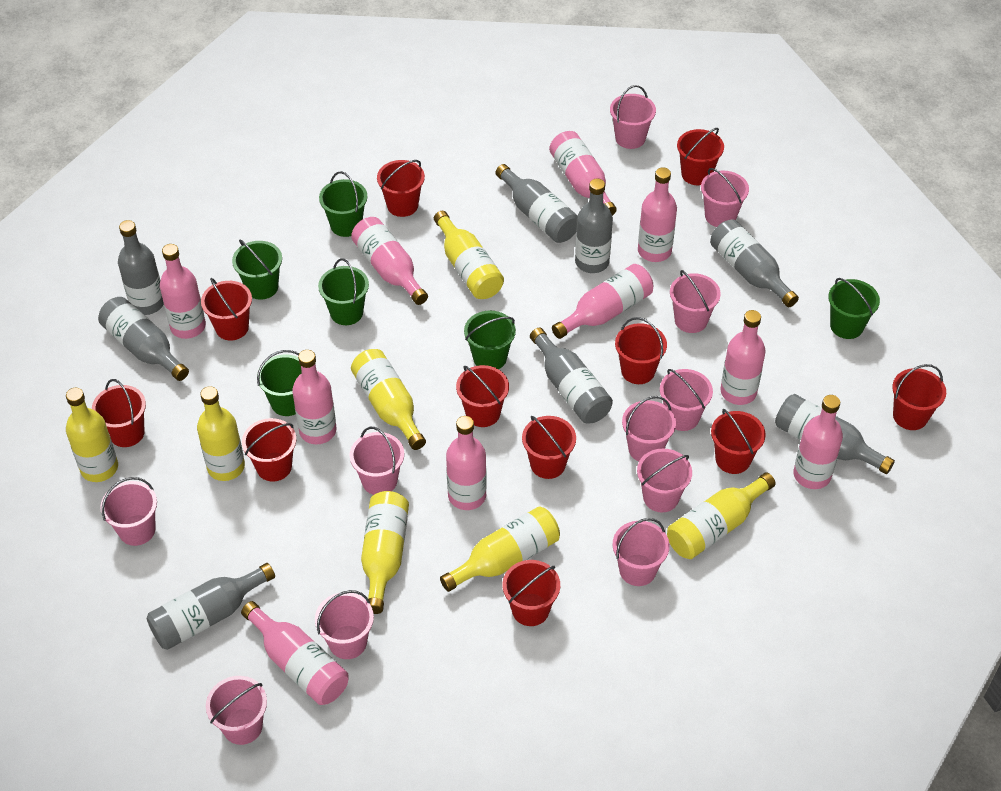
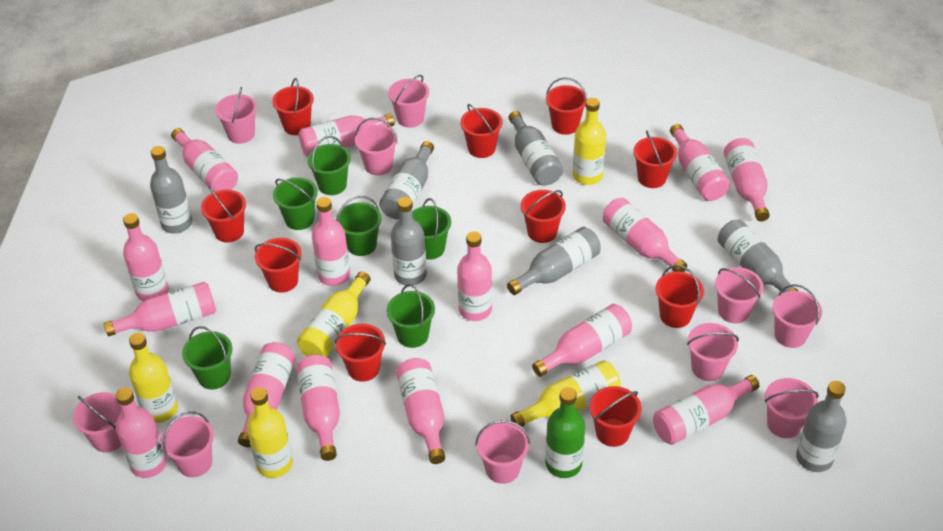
green bottle: 0 -> 1
grey bottle: 8 -> 7
pink bottle: 10 -> 15
pink bucket: 11 -> 10
red bucket: 11 -> 10
yellow bottle: 7 -> 5

